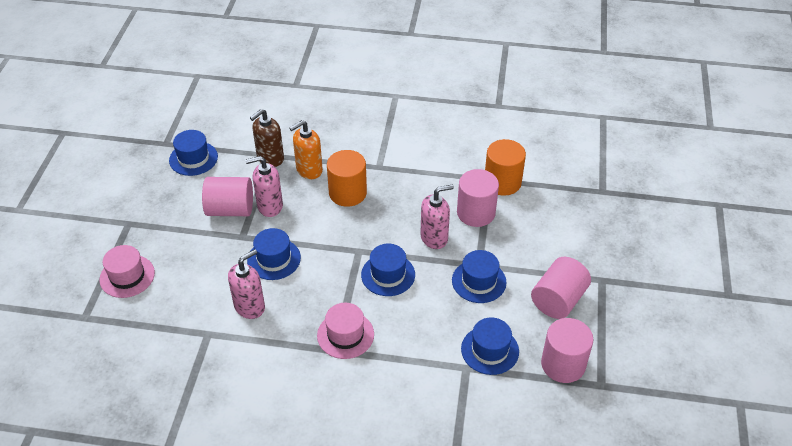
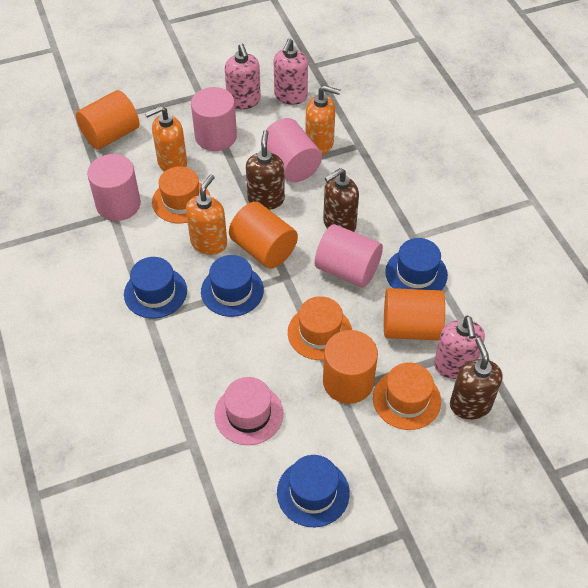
blue hat: 5 -> 4
brown soap dispenser: 1 -> 3
orange cylinder: 2 -> 4
orange hat: 0 -> 3
orange soap dispenser: 1 -> 3
pink hat: 2 -> 1

